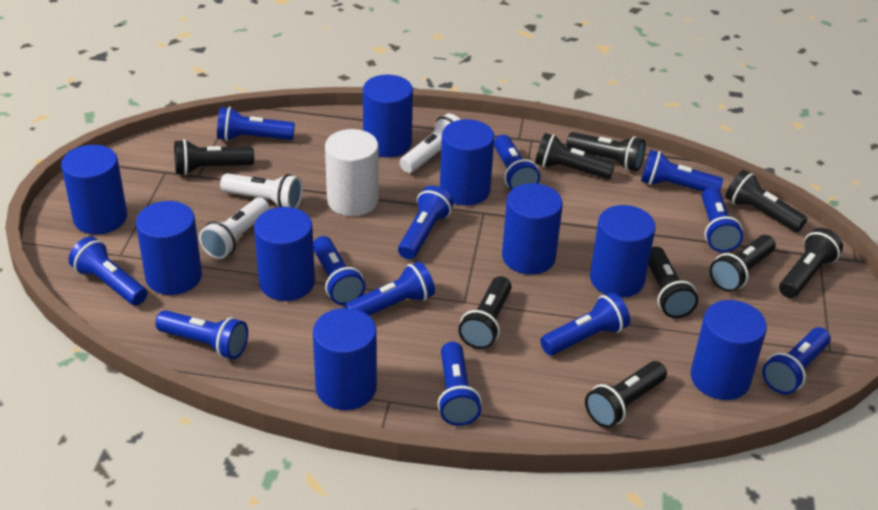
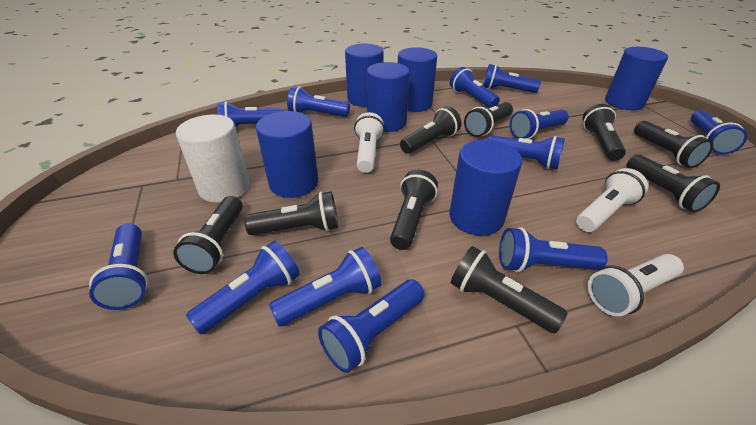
blue cylinder: 9 -> 6

